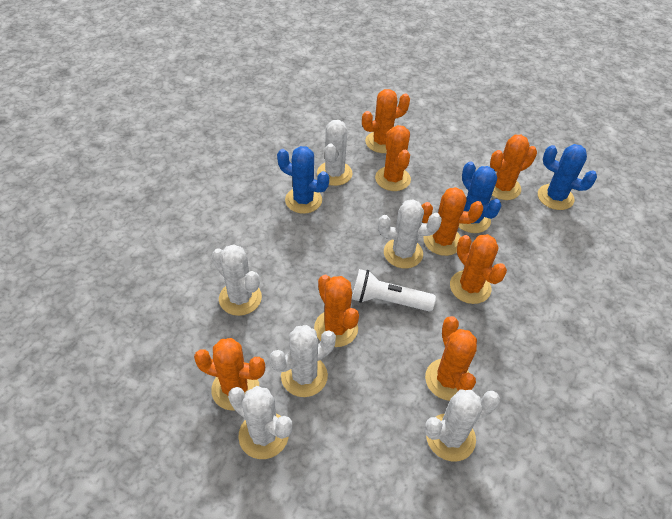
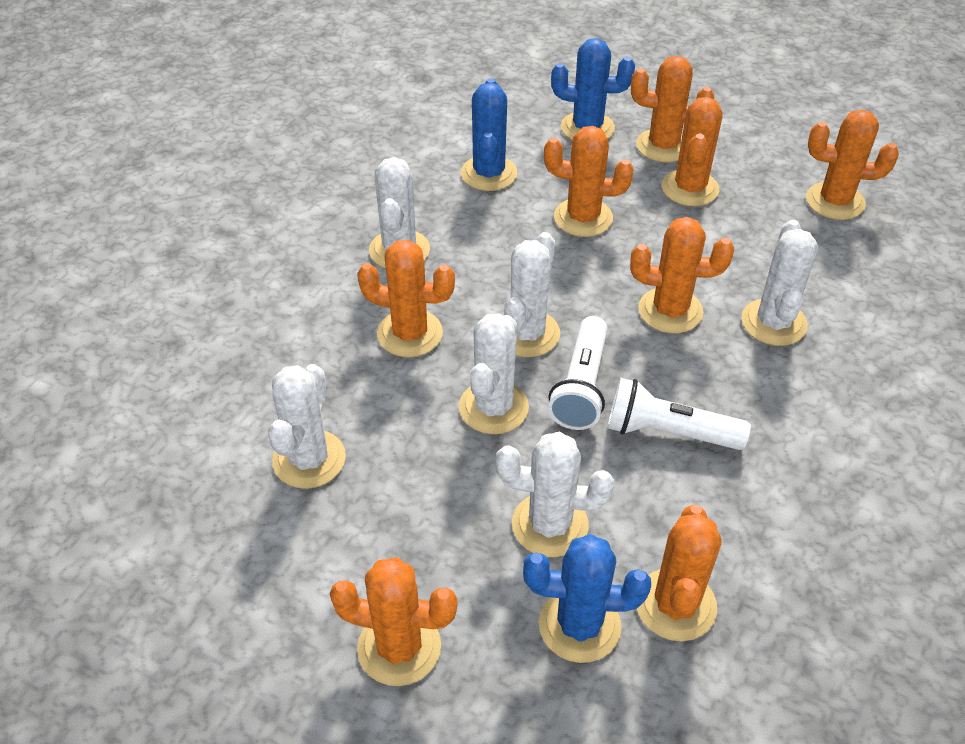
white flashlight: 1 -> 2

